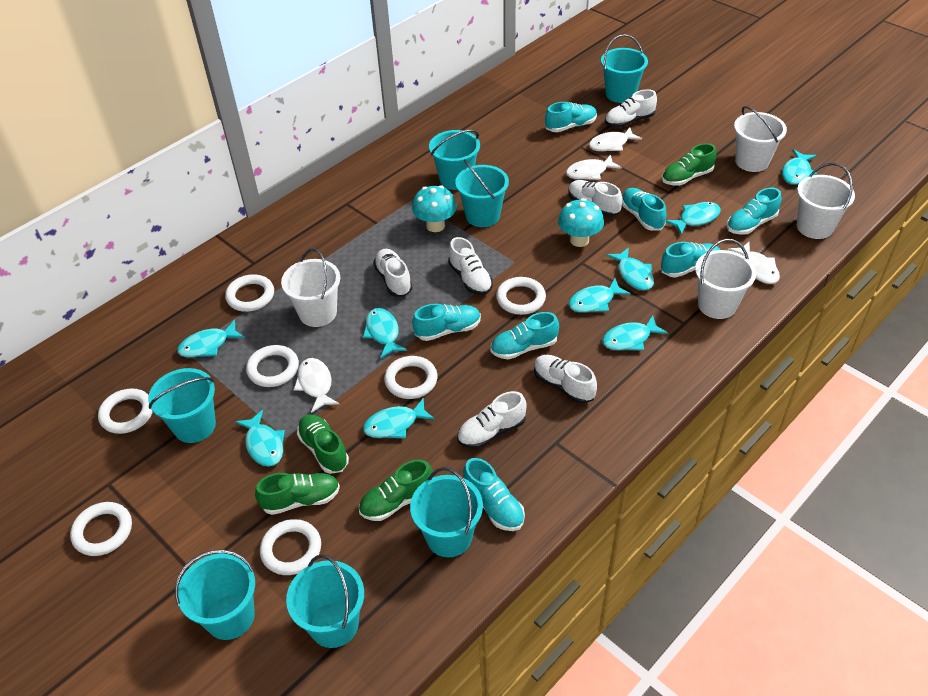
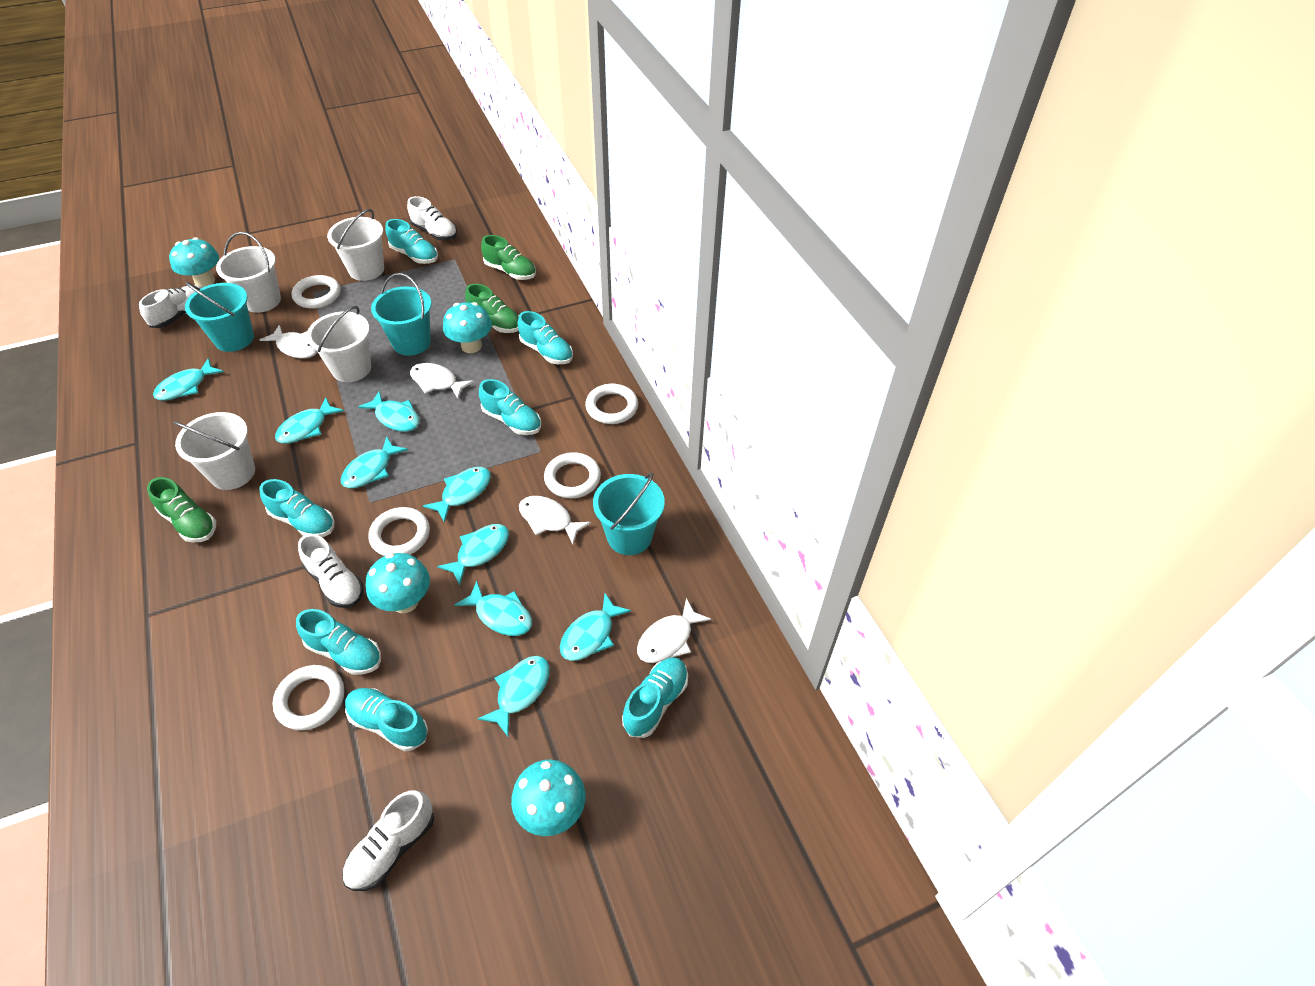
green shoe: 4 -> 3
turquoise bucket: 7 -> 3
turquoise mushroom: 2 -> 4
white ring: 7 -> 5
white shoe: 6 -> 4

